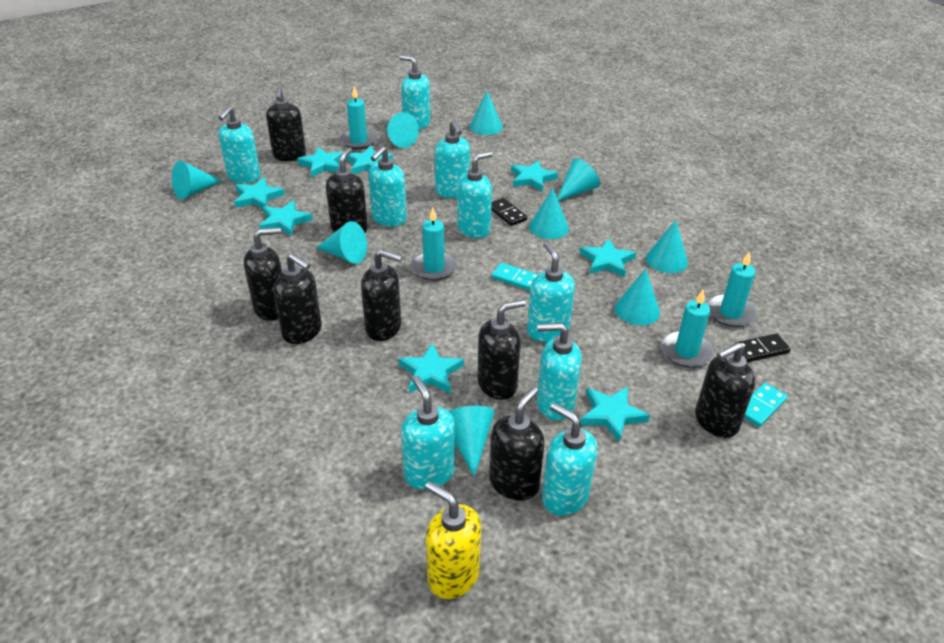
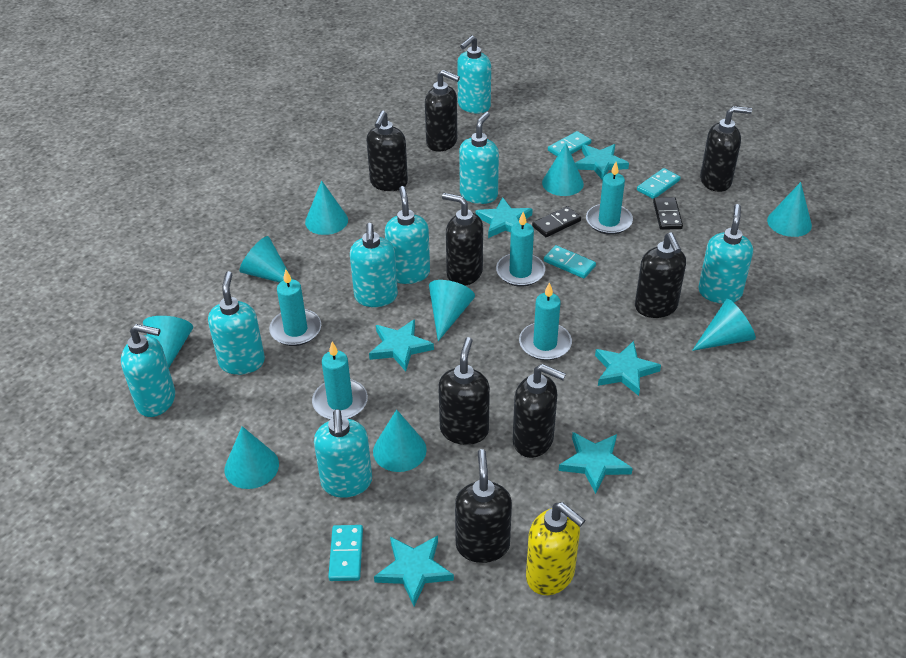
turquoise candle: 4 -> 5
turquoise domino: 2 -> 4
turquoise soap dispenser: 9 -> 8
turquoise star: 8 -> 6

